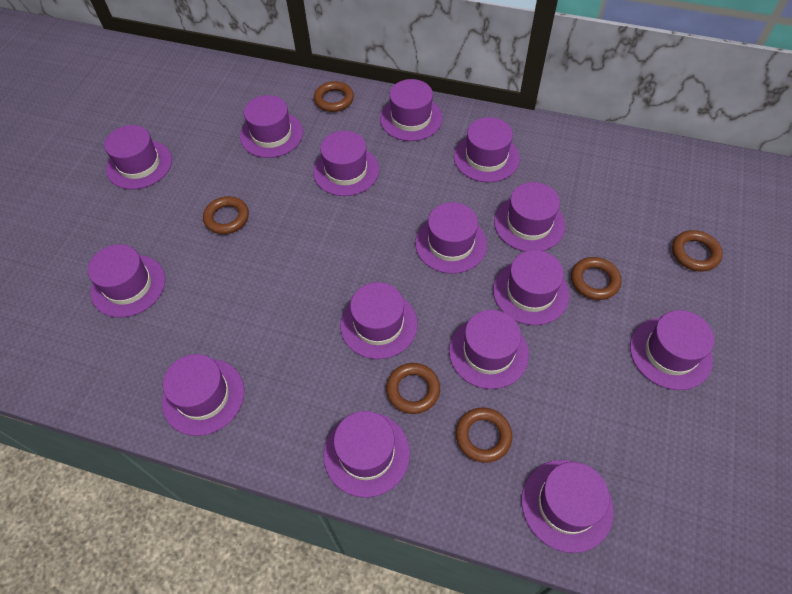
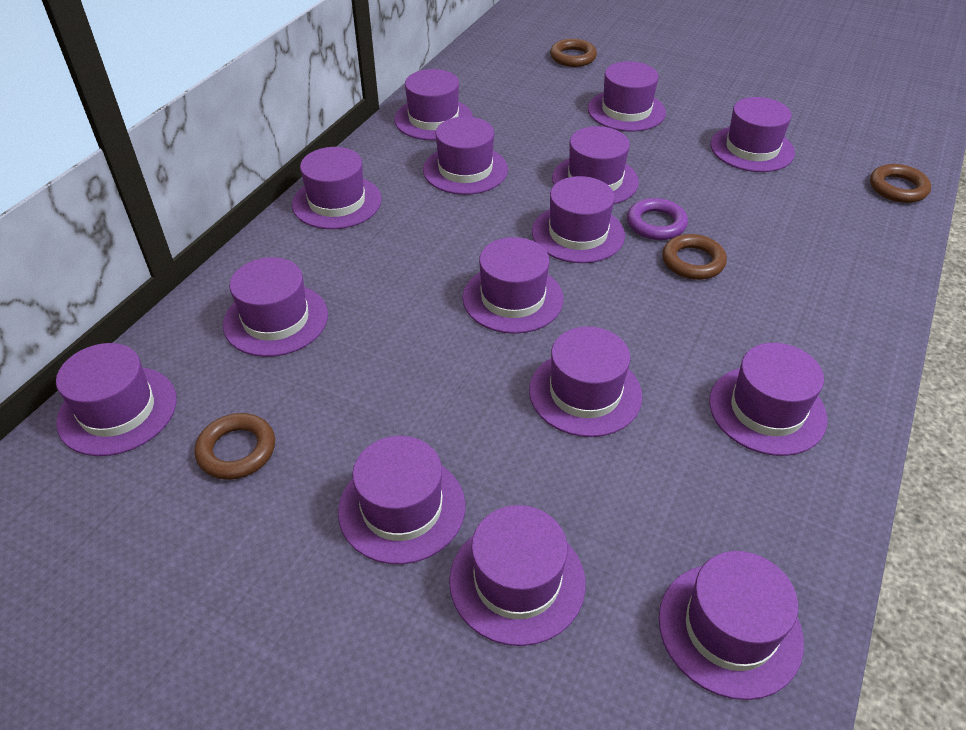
brown ring: 6 -> 4
purple ring: 0 -> 1

